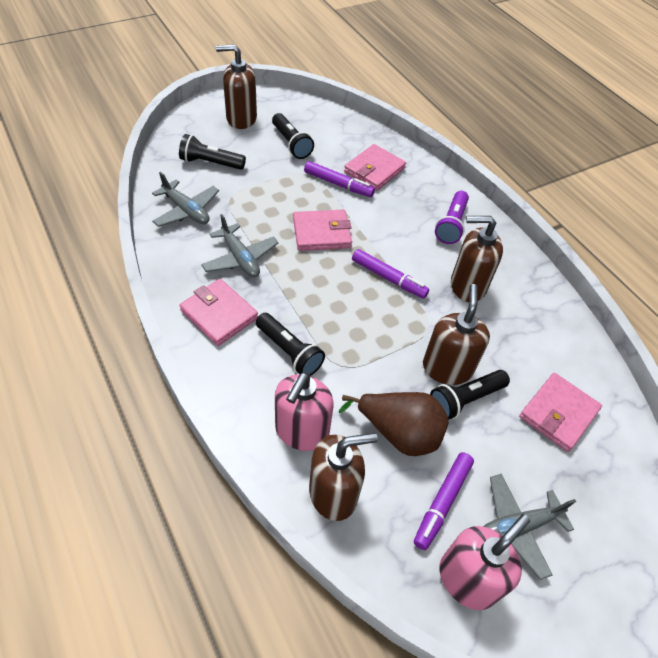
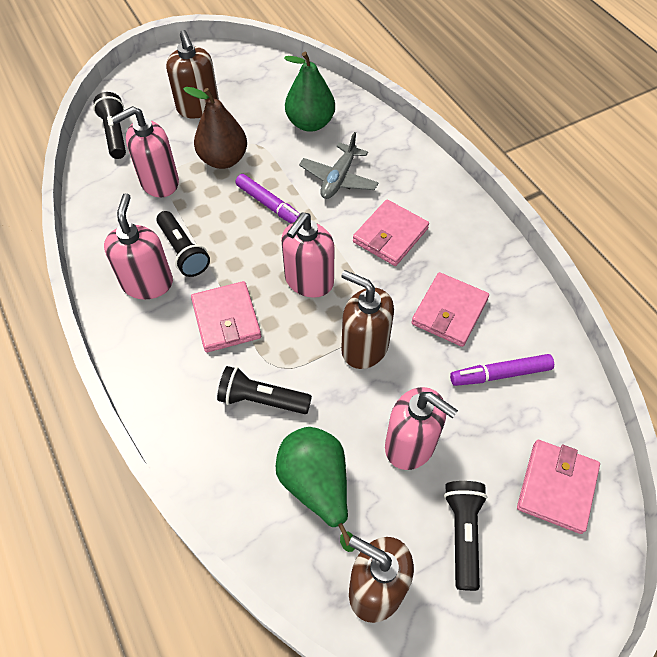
brown soap dispenser: 4 -> 3
green pear: 0 -> 2
grey plane: 3 -> 1
pink soap dispenser: 2 -> 4
purple flashlight: 1 -> 0
purple marker: 3 -> 2

